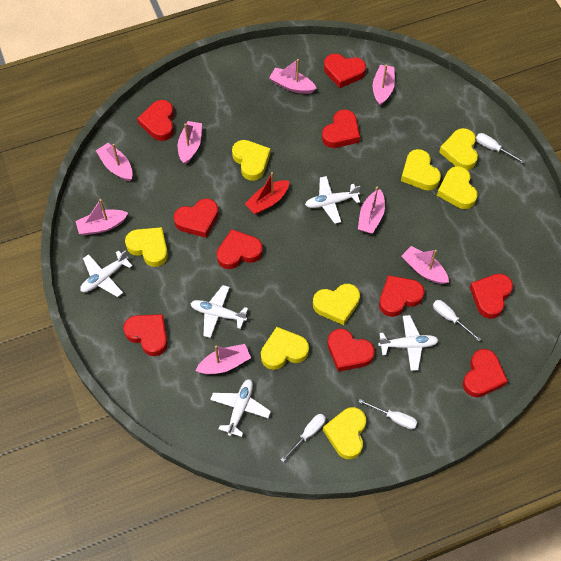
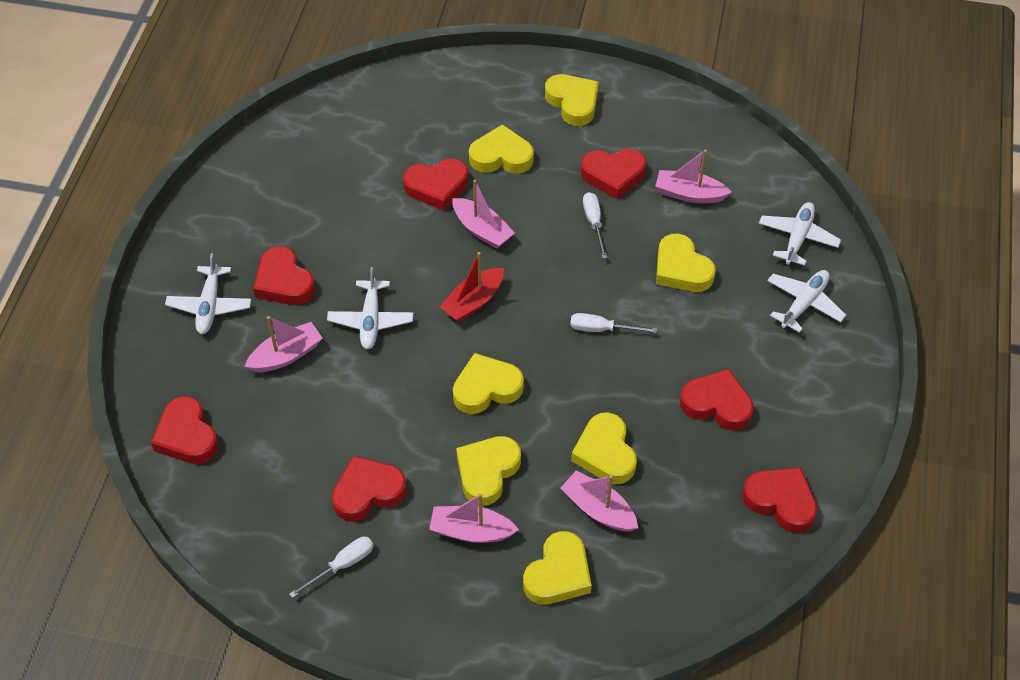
pink boat: 8 -> 5
red heart: 10 -> 7
white plane: 5 -> 4
white screwdriver: 4 -> 3
yellow heart: 8 -> 7

